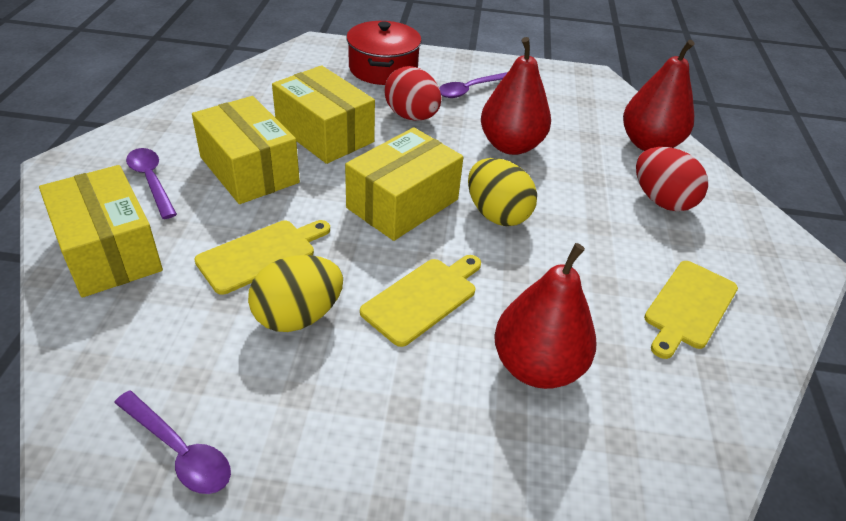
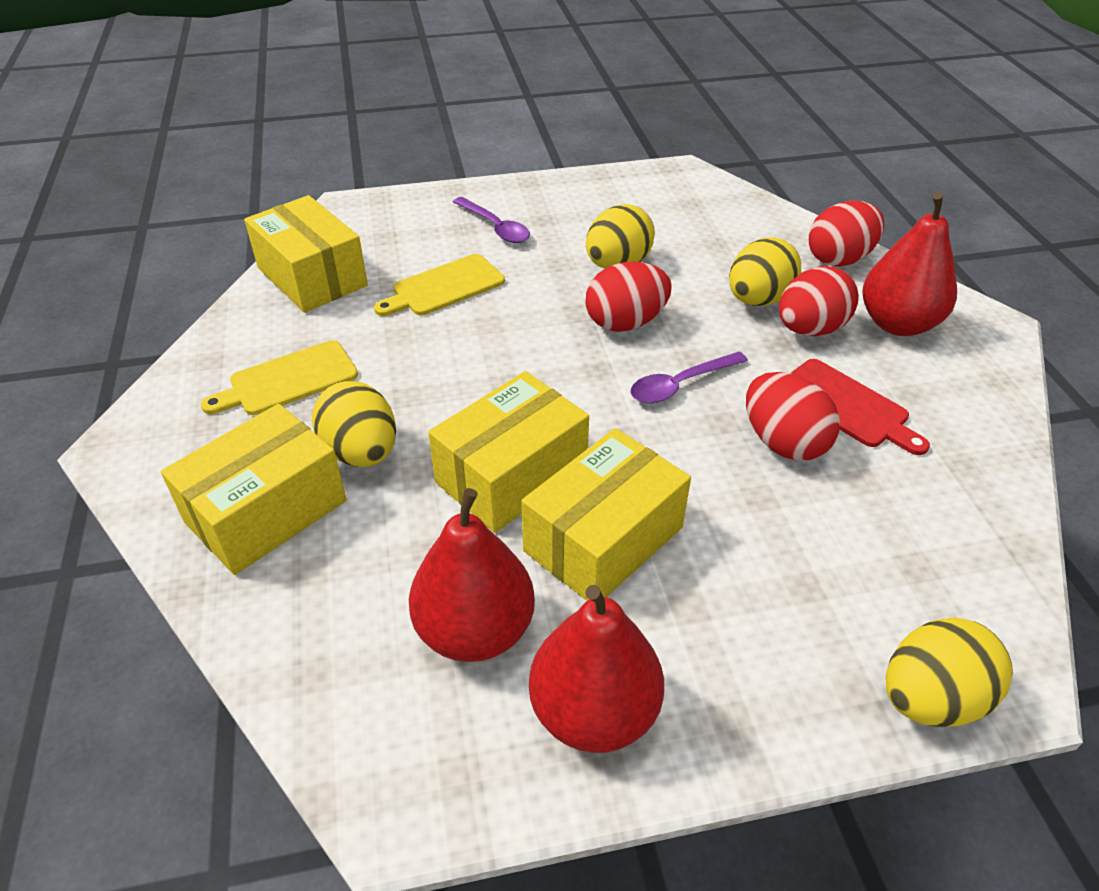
purple spoon: 3 -> 2
red cutting board: 0 -> 1
red egg: 2 -> 4
red pot: 1 -> 0
yellow cutting board: 3 -> 2
yellow egg: 2 -> 4

